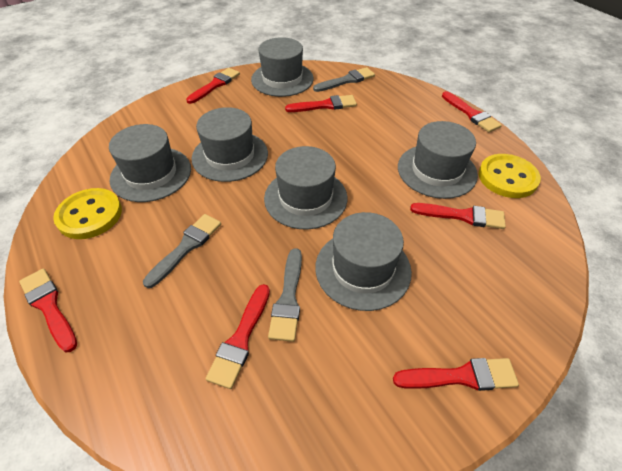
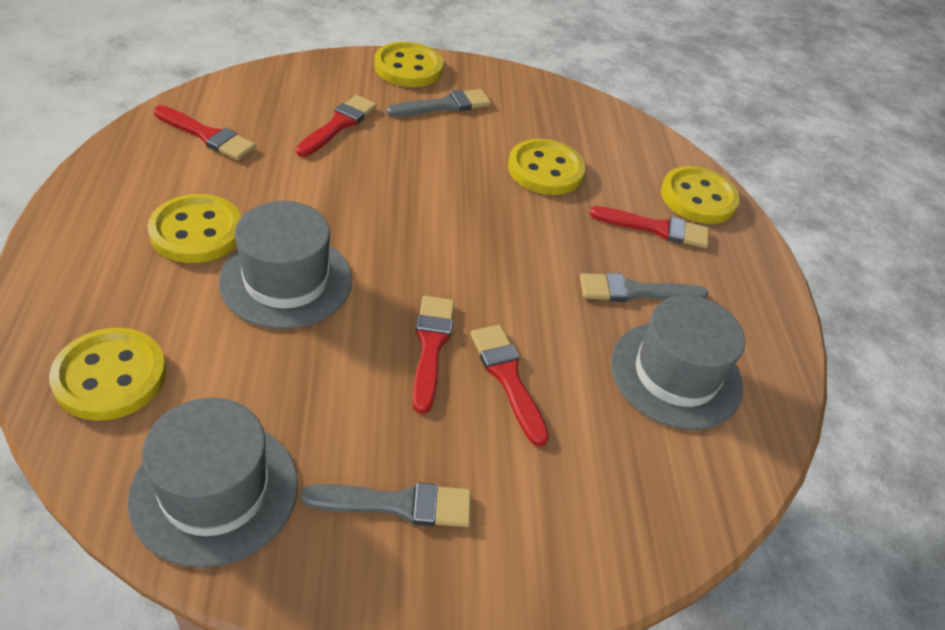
grey hat: 6 -> 3
red brush: 7 -> 5
yellow button: 2 -> 5

